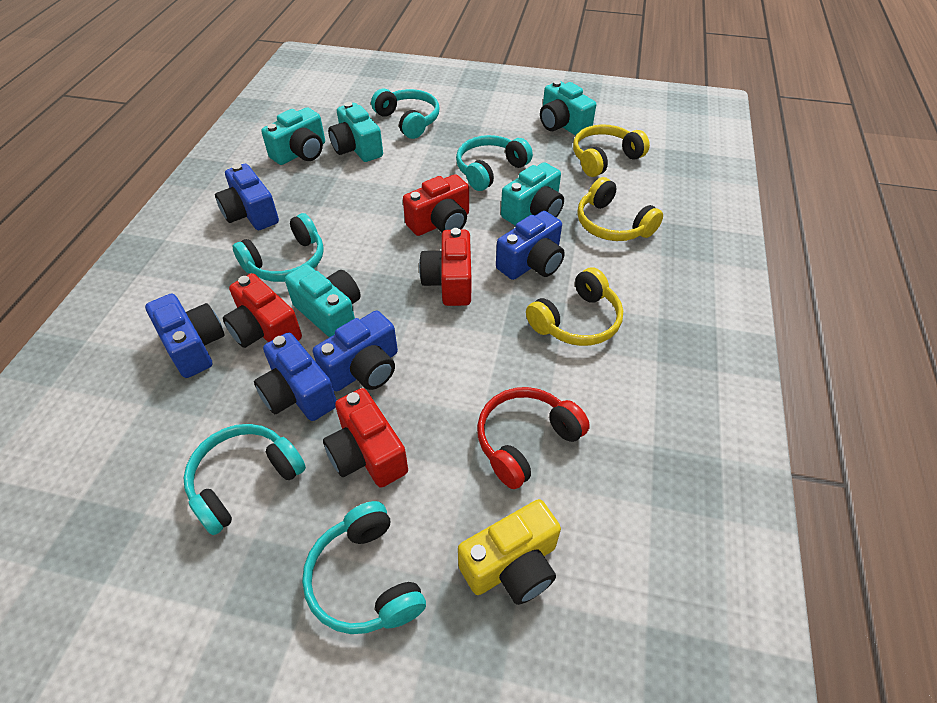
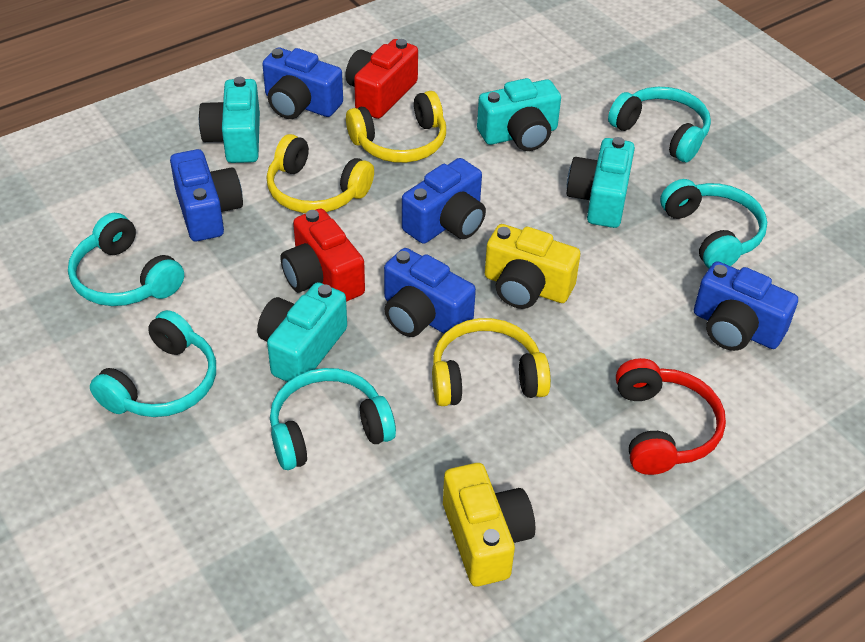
red camera: 4 -> 2
turquoise camera: 5 -> 4
yellow camera: 1 -> 2

